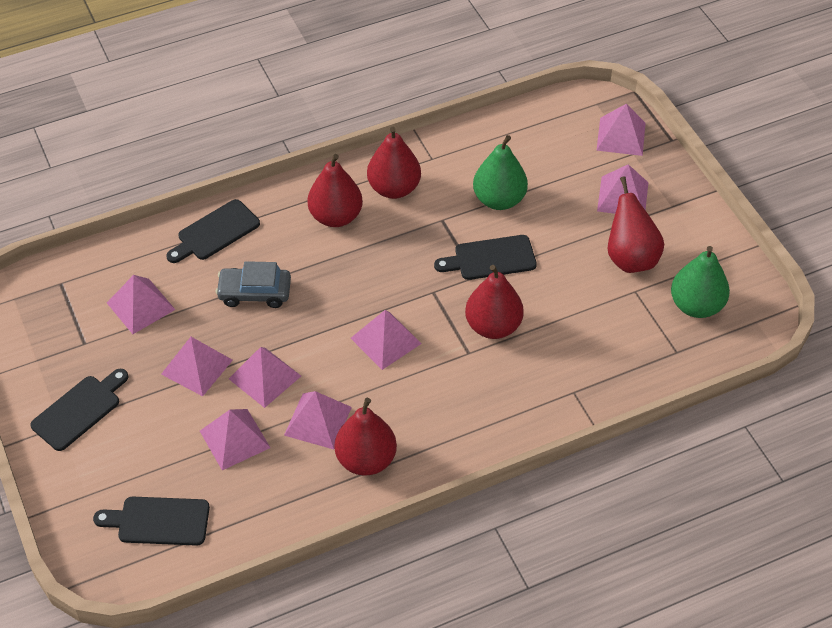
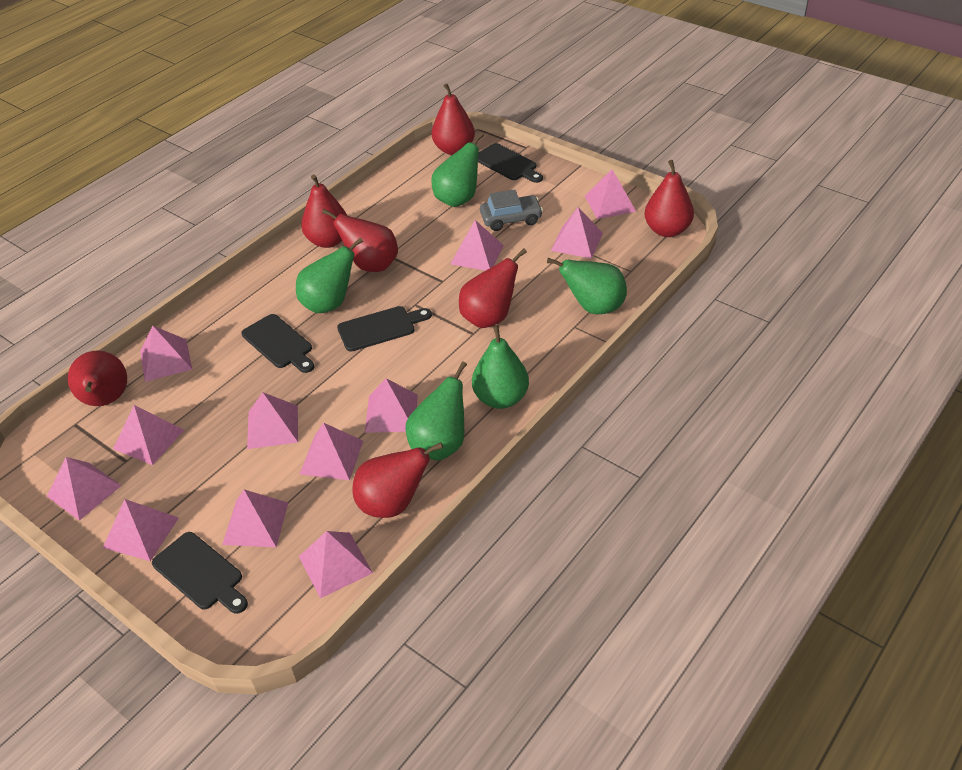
green pear: 2 -> 5
pink pyramid: 8 -> 12
red pear: 5 -> 7

